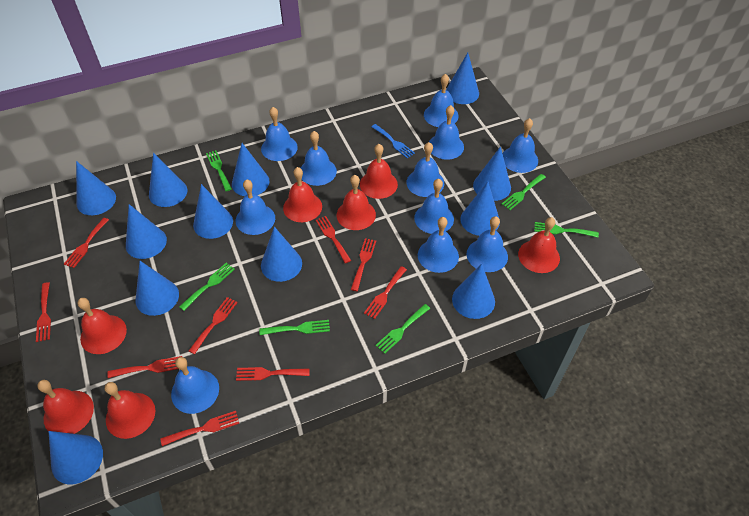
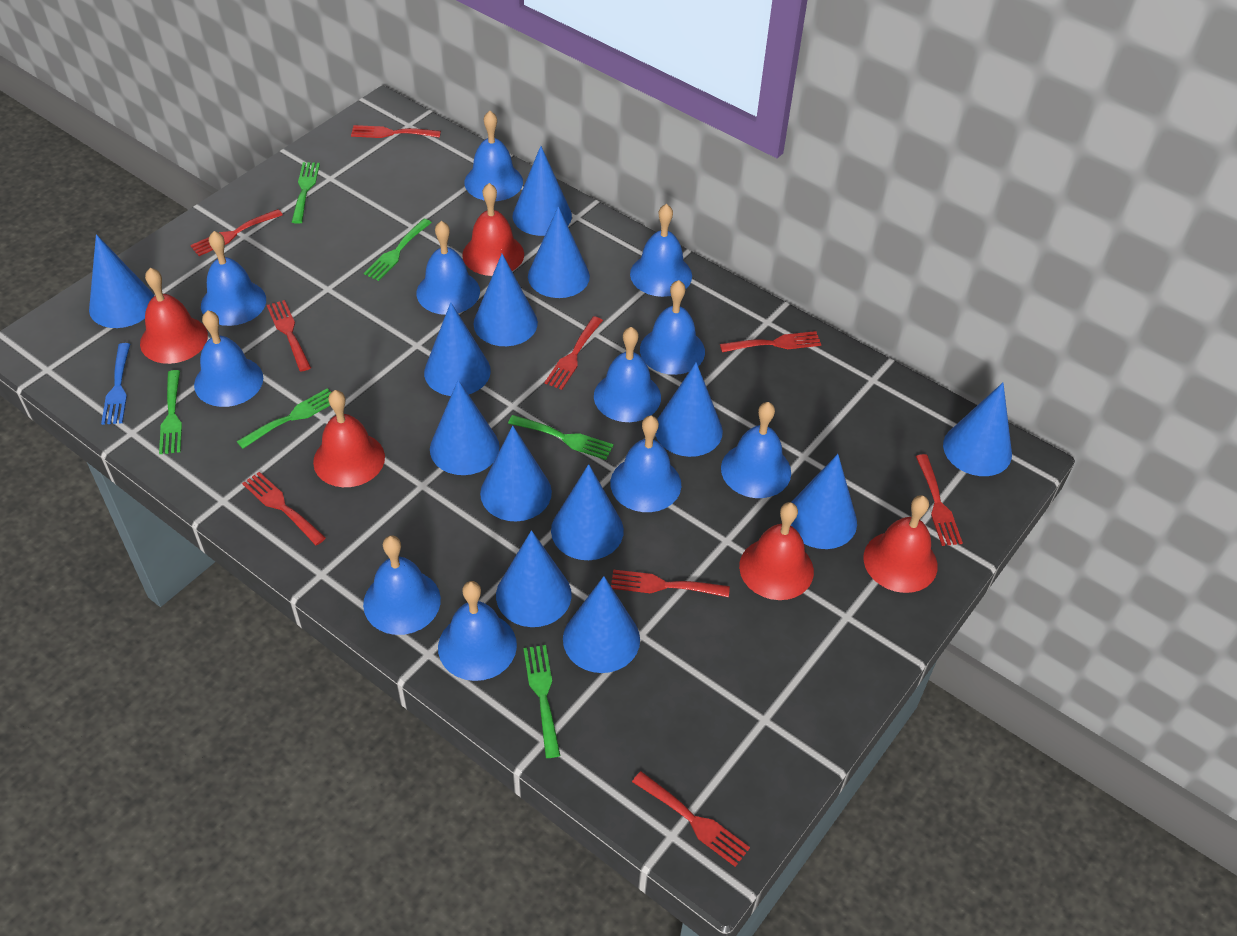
blue cone: 12 -> 13
red bell: 7 -> 5

